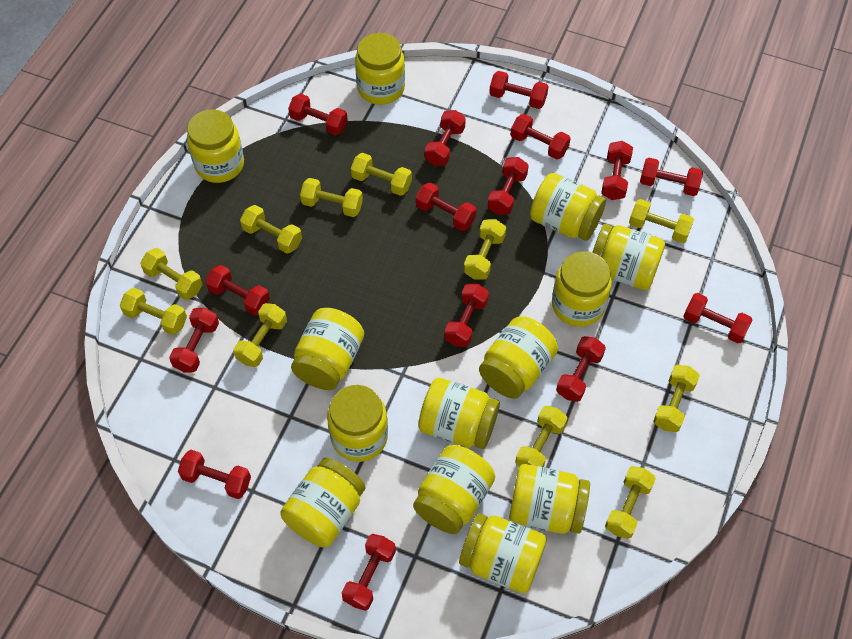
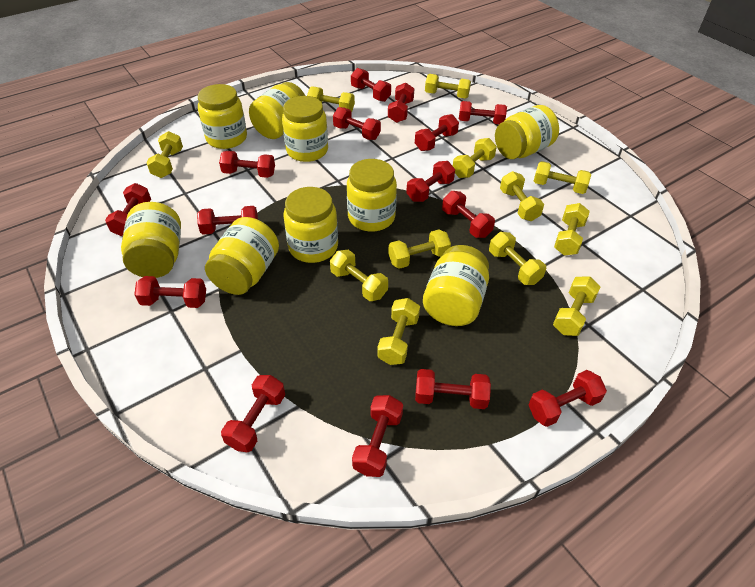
yellow dumbbell: 11 -> 12
yellow jar: 13 -> 9

